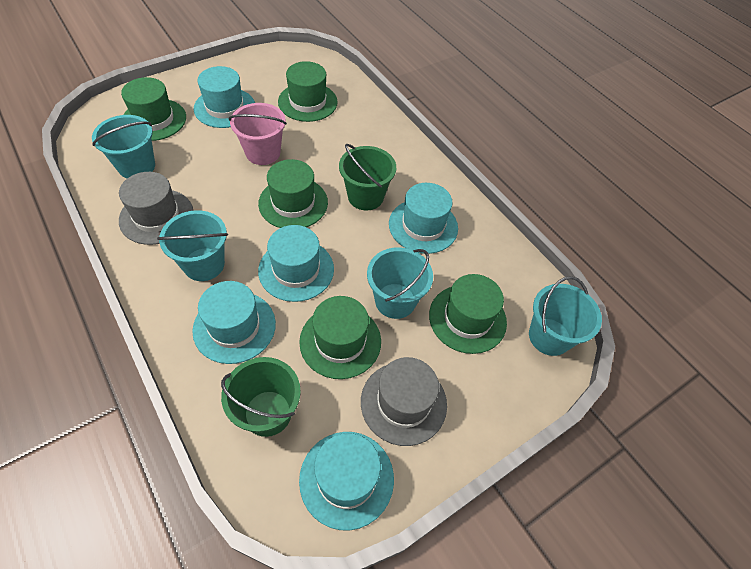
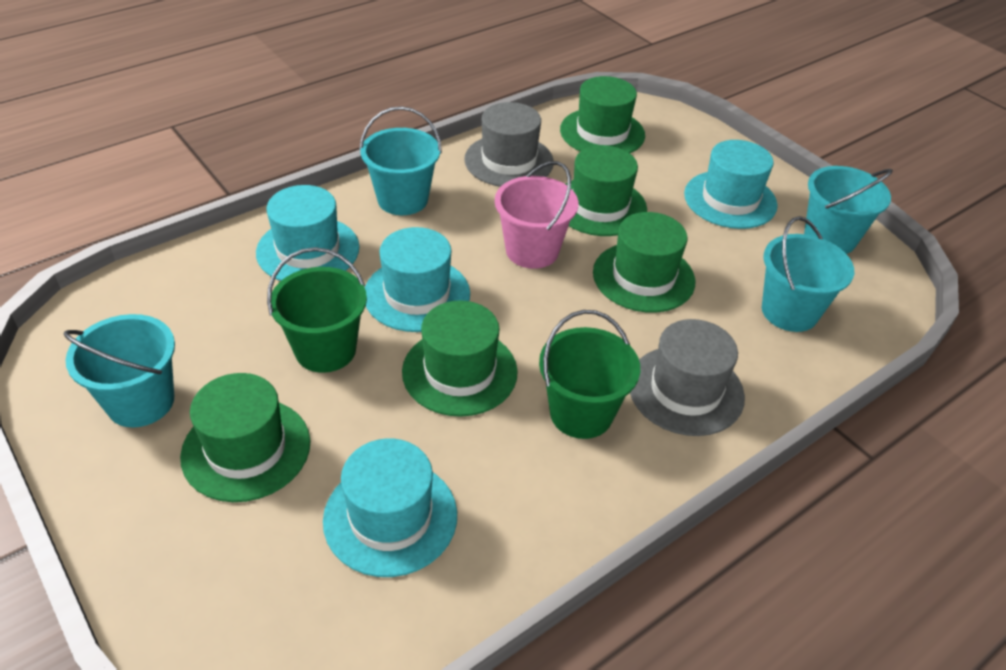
turquoise hat: 5 -> 4

